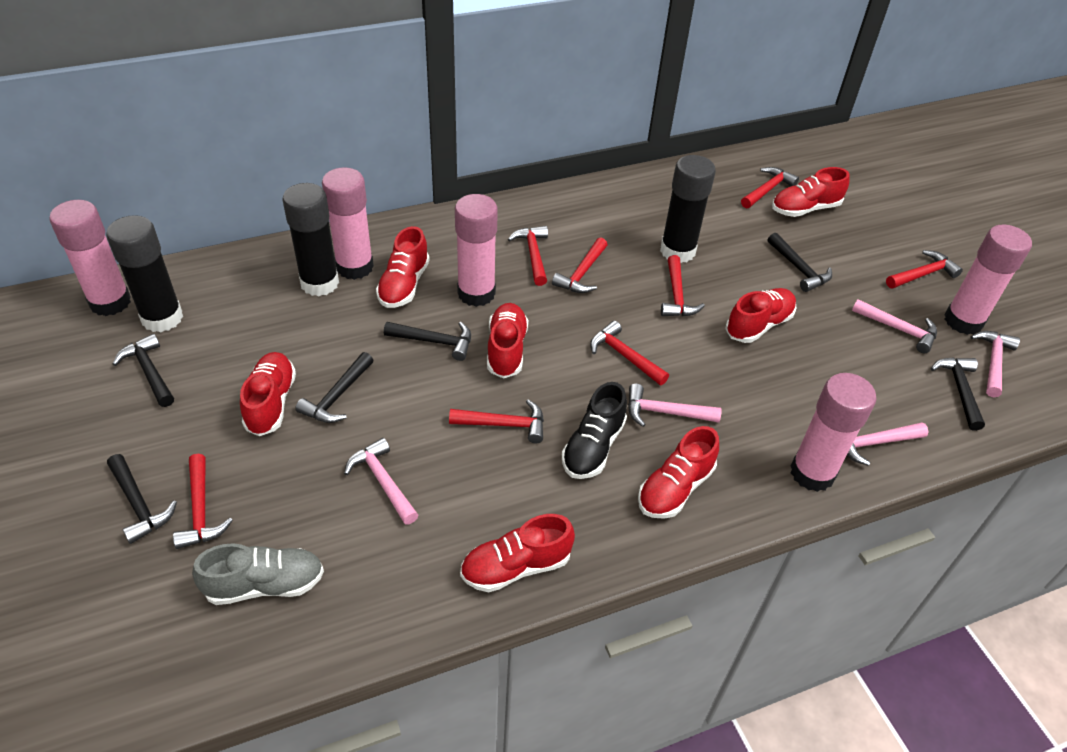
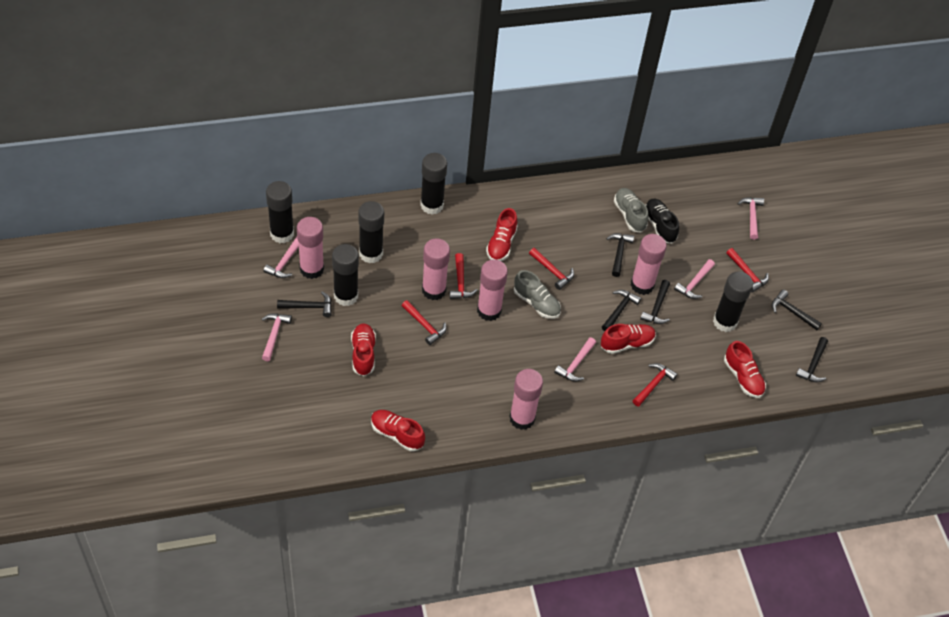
black glue stick: 3 -> 5
grey shoe: 1 -> 2
red hammer: 8 -> 5
red shoe: 7 -> 5

